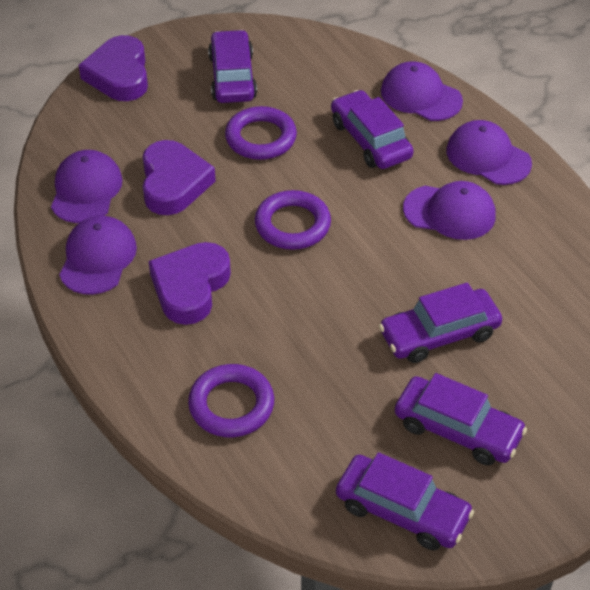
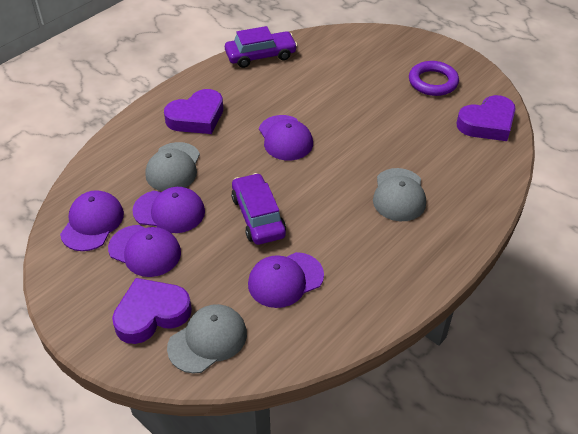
grey cap: 0 -> 3
purple car: 5 -> 2
purple ring: 3 -> 1

